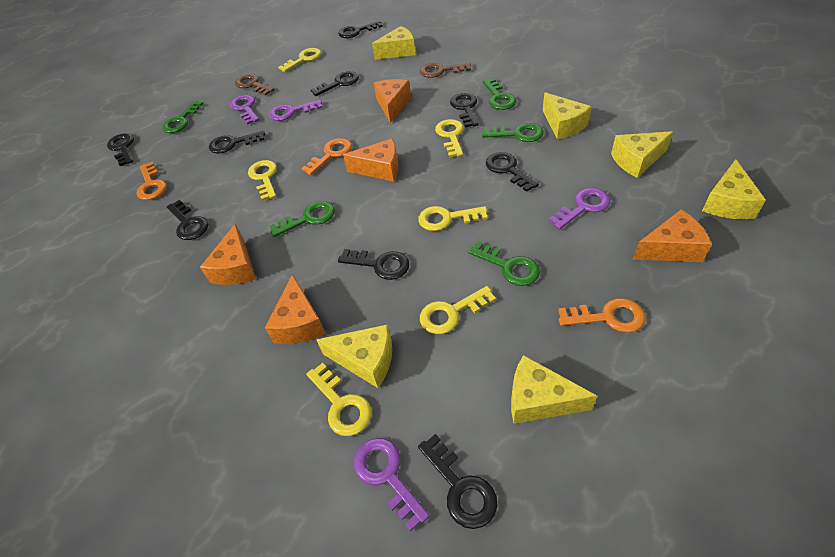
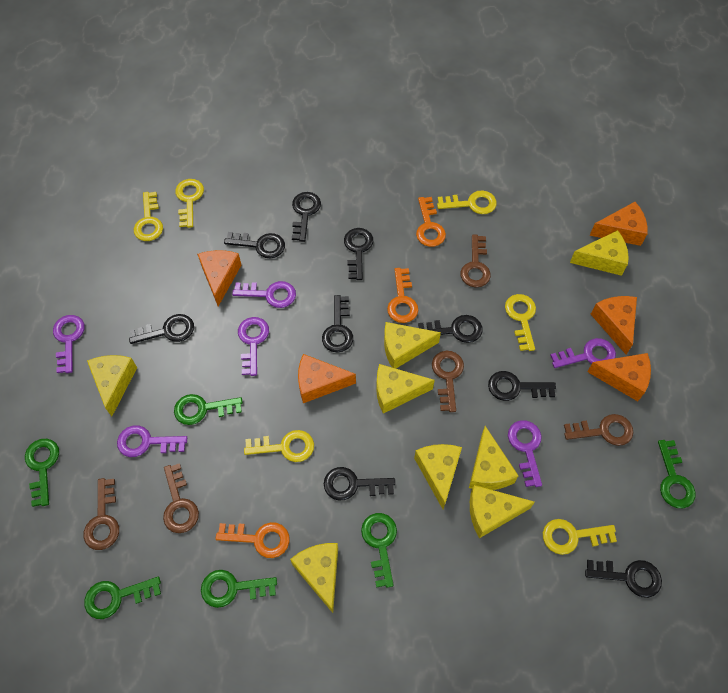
brown key: 2 -> 5
green key: 5 -> 6
purple key: 4 -> 6
yellow cheese: 6 -> 8

